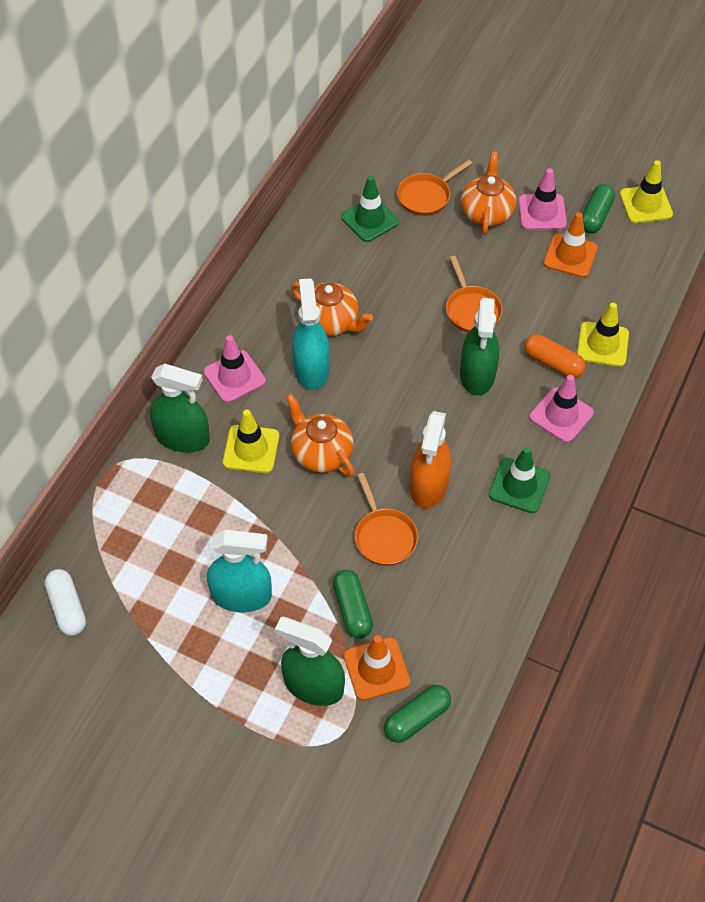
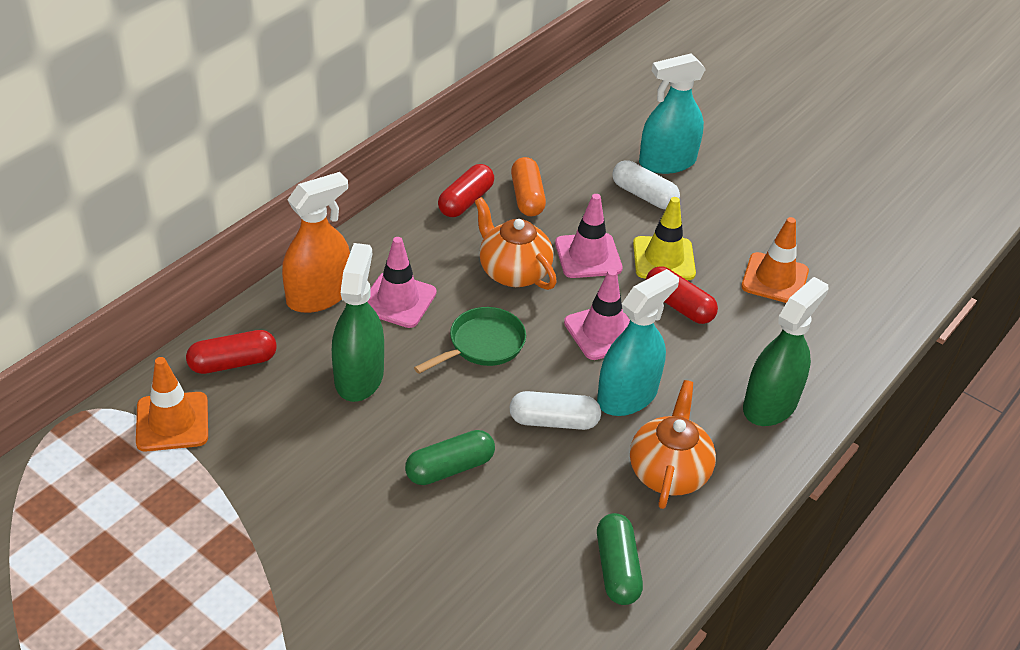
green capsule: 3 -> 2
green pan: 0 -> 1
green spray bottle: 3 -> 2
green traffic cone: 2 -> 0
orange pan: 3 -> 0
orange teapot: 3 -> 2
red capsule: 0 -> 3
white capsule: 1 -> 2
yellow traffic cone: 3 -> 1

